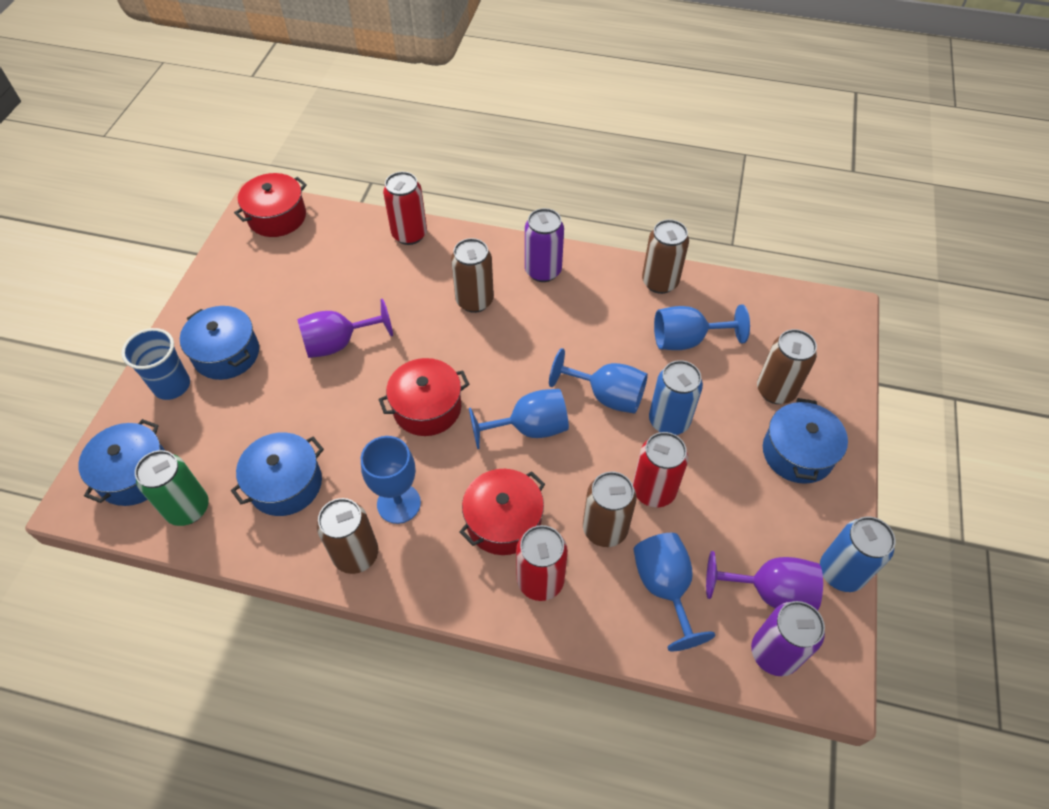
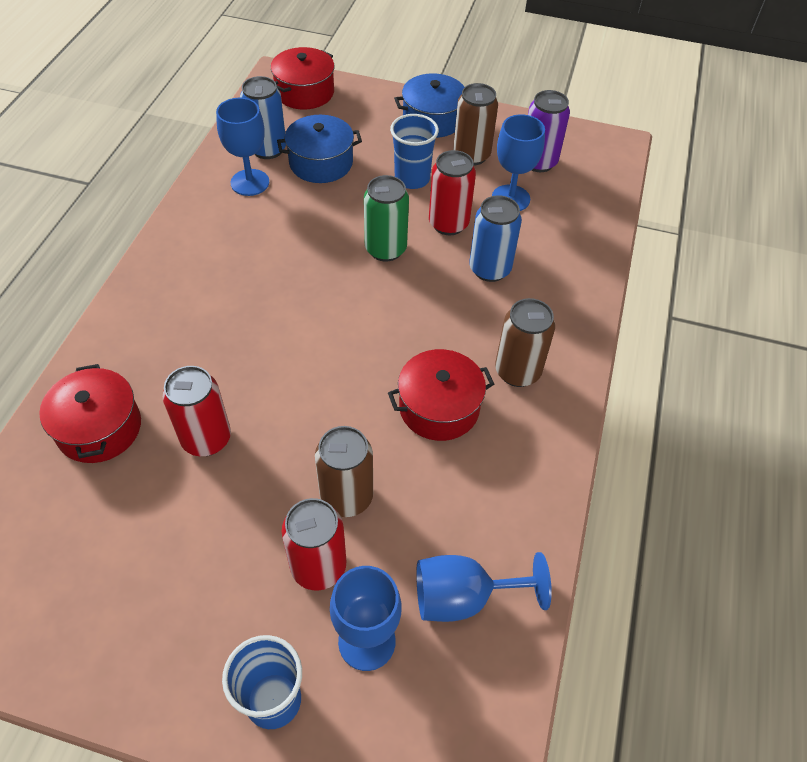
blue cup: 1 -> 2
blue goblet: 5 -> 4
blue pot: 4 -> 2
brown can: 5 -> 3
purple can: 2 -> 1
purple goblet: 2 -> 0

